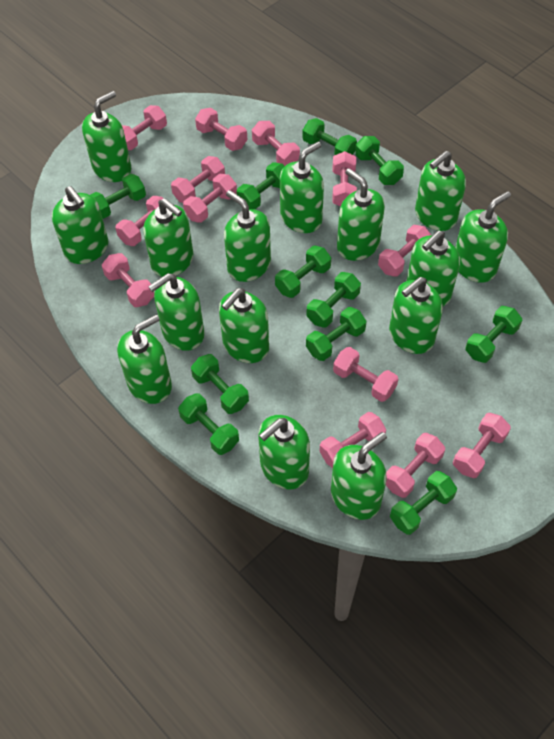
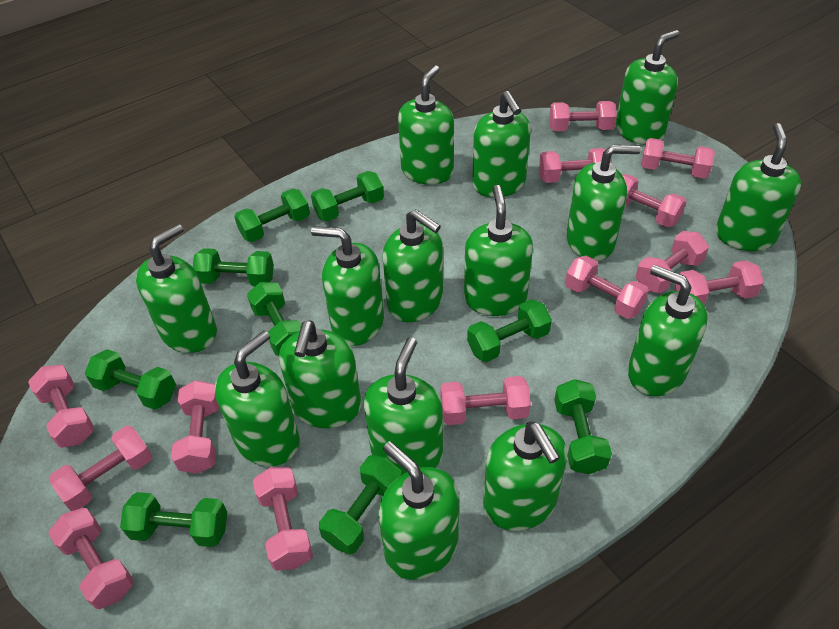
green dumbbell: 11 -> 9

